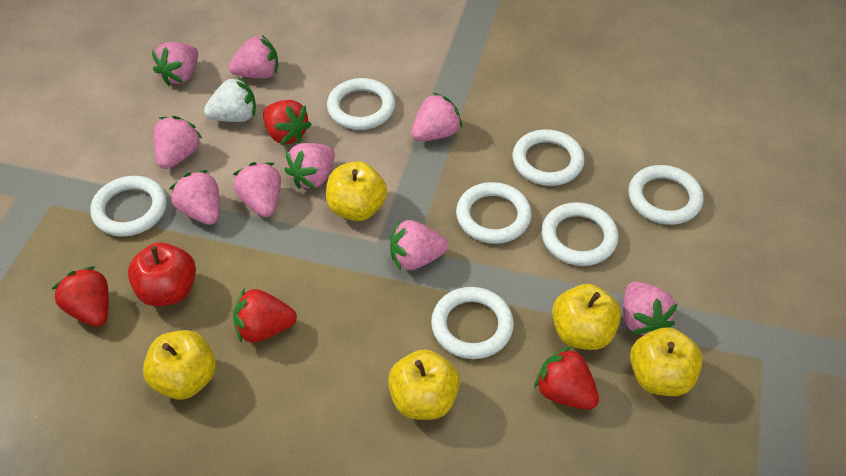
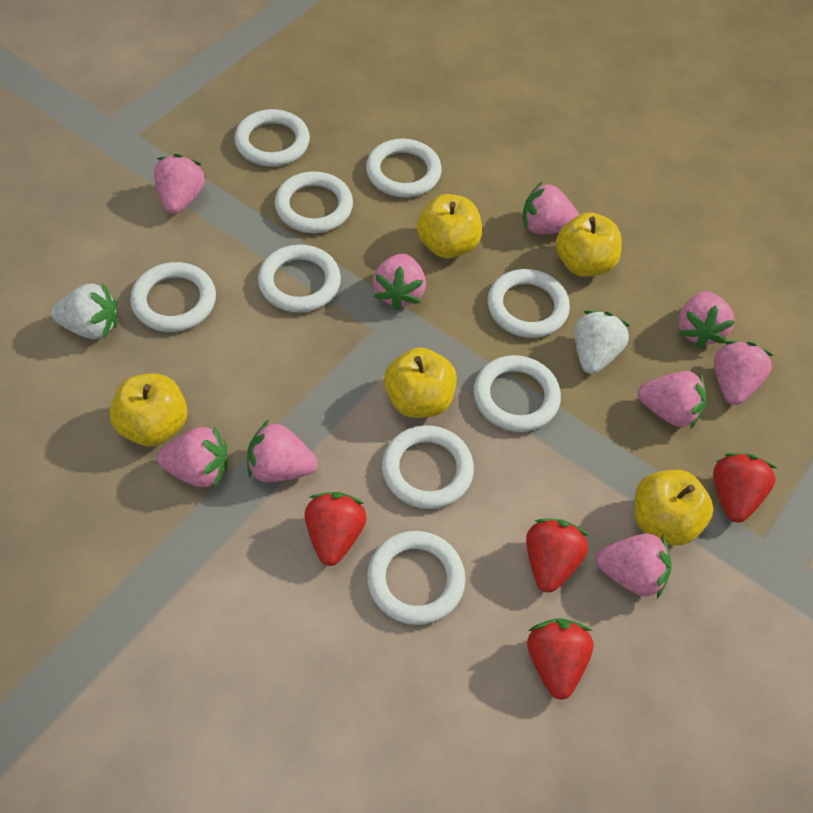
red apple: 1 -> 0
white ring: 7 -> 9
white strawberry: 1 -> 2

